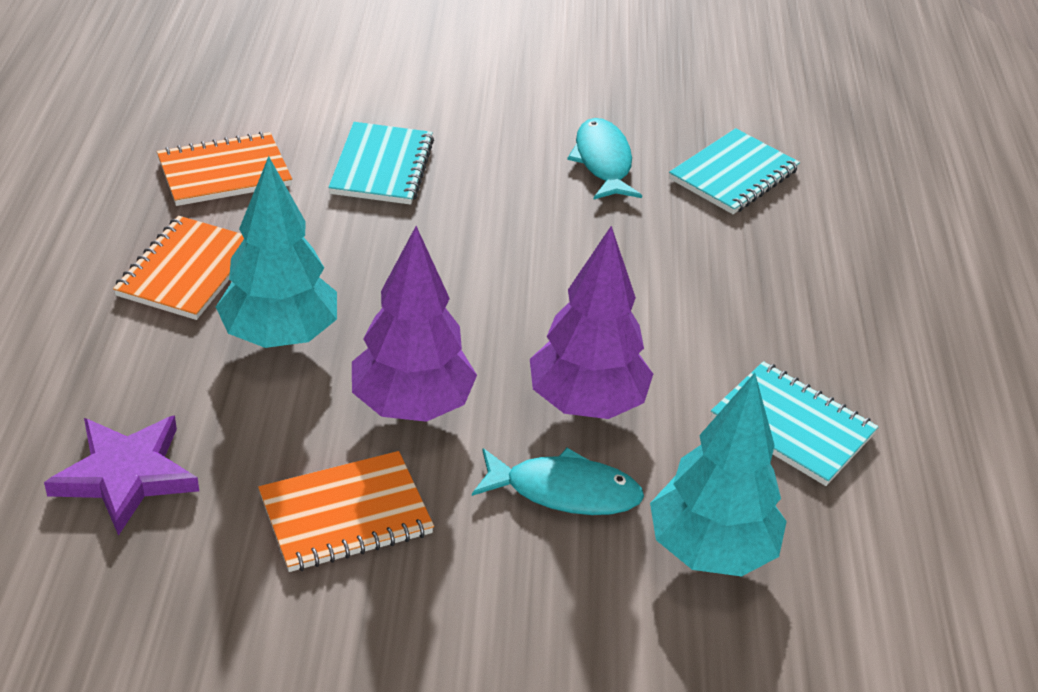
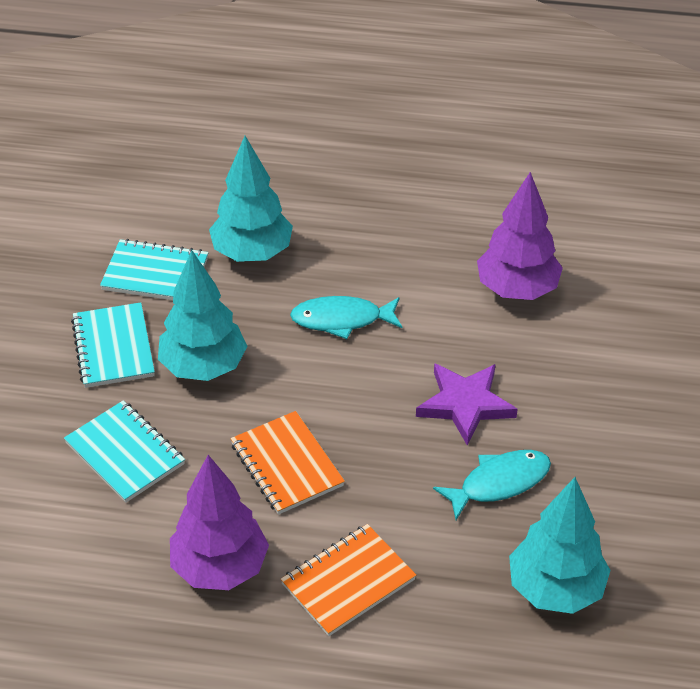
orange notebook: 3 -> 2
turquoise tree: 2 -> 3

